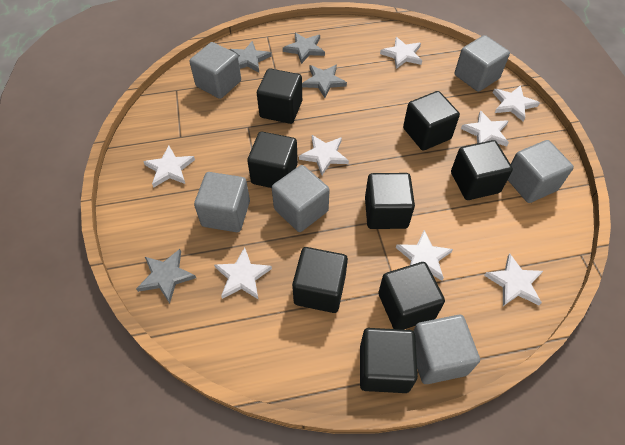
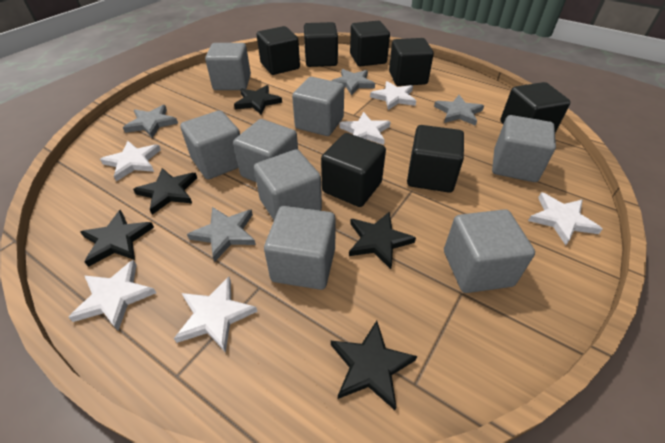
black cube: 8 -> 7
black star: 0 -> 5
grey cube: 6 -> 8
white star: 8 -> 6

